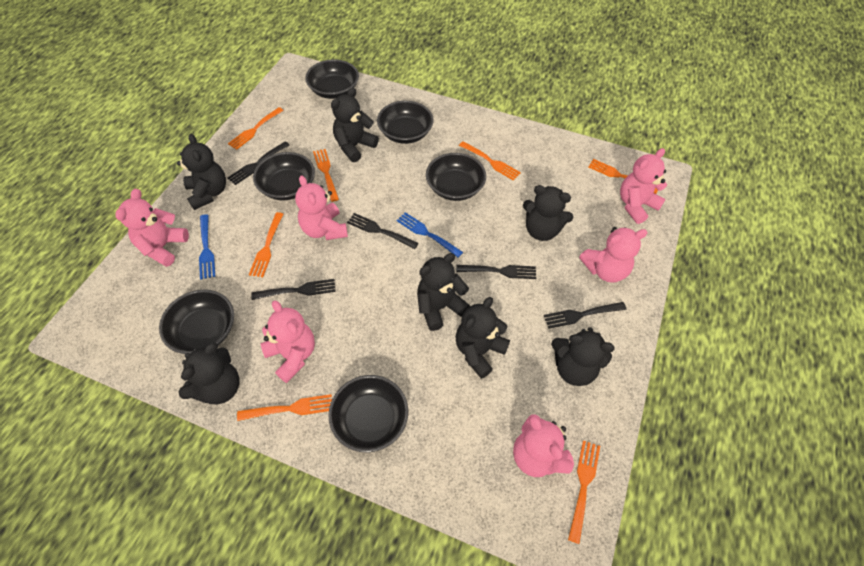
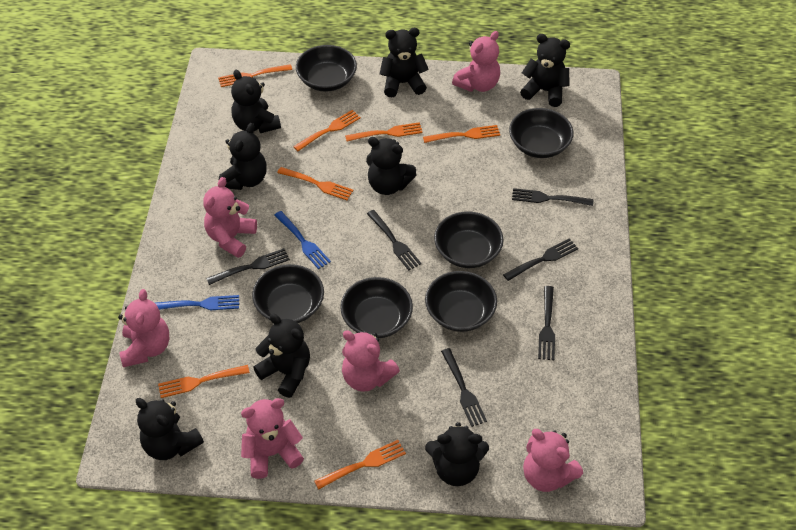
black fork: 5 -> 6
black teddy bear: 7 -> 8

